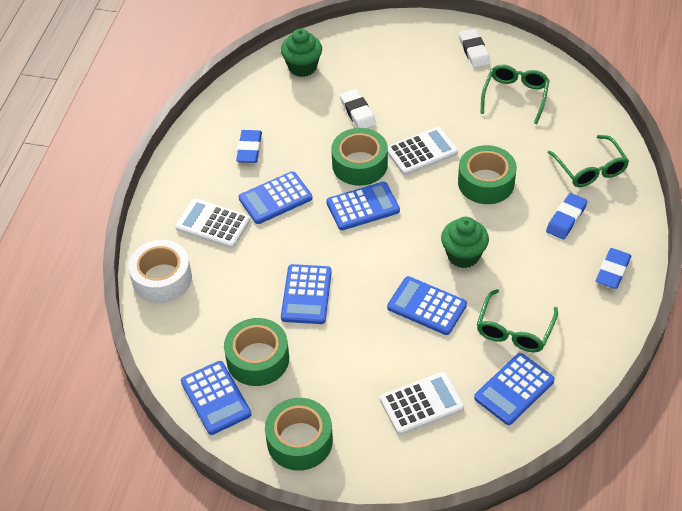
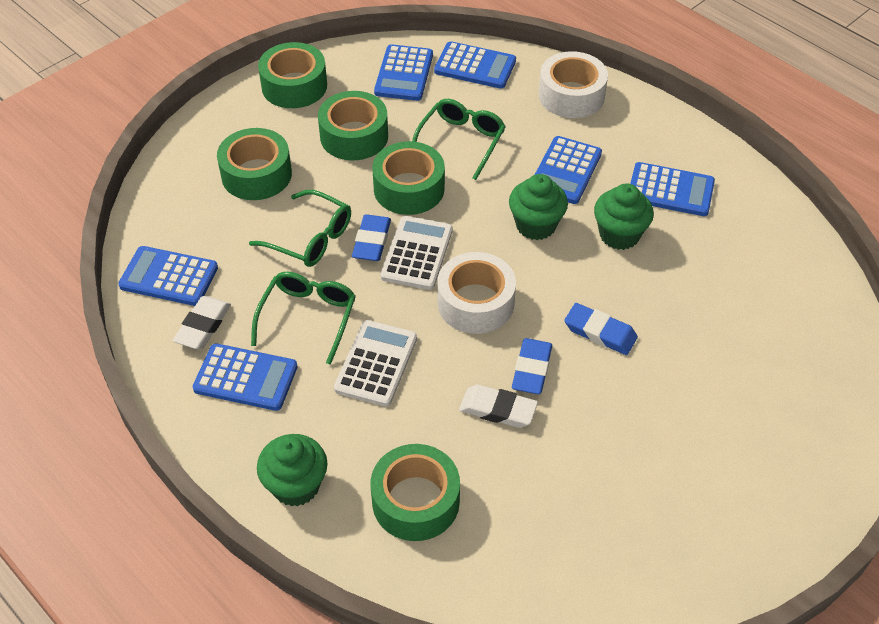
green cupcake: 2 -> 3
green tape: 4 -> 5
white calculator: 3 -> 2
white tape: 1 -> 2

